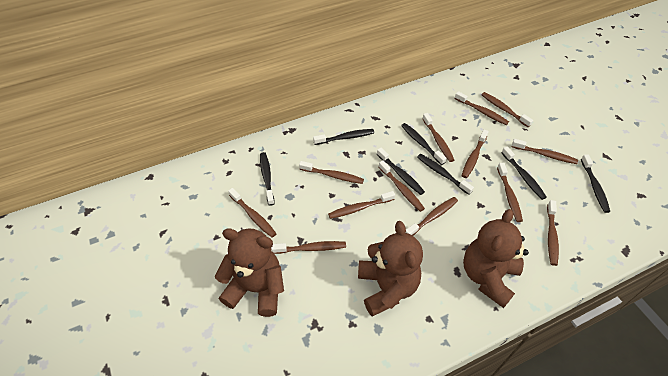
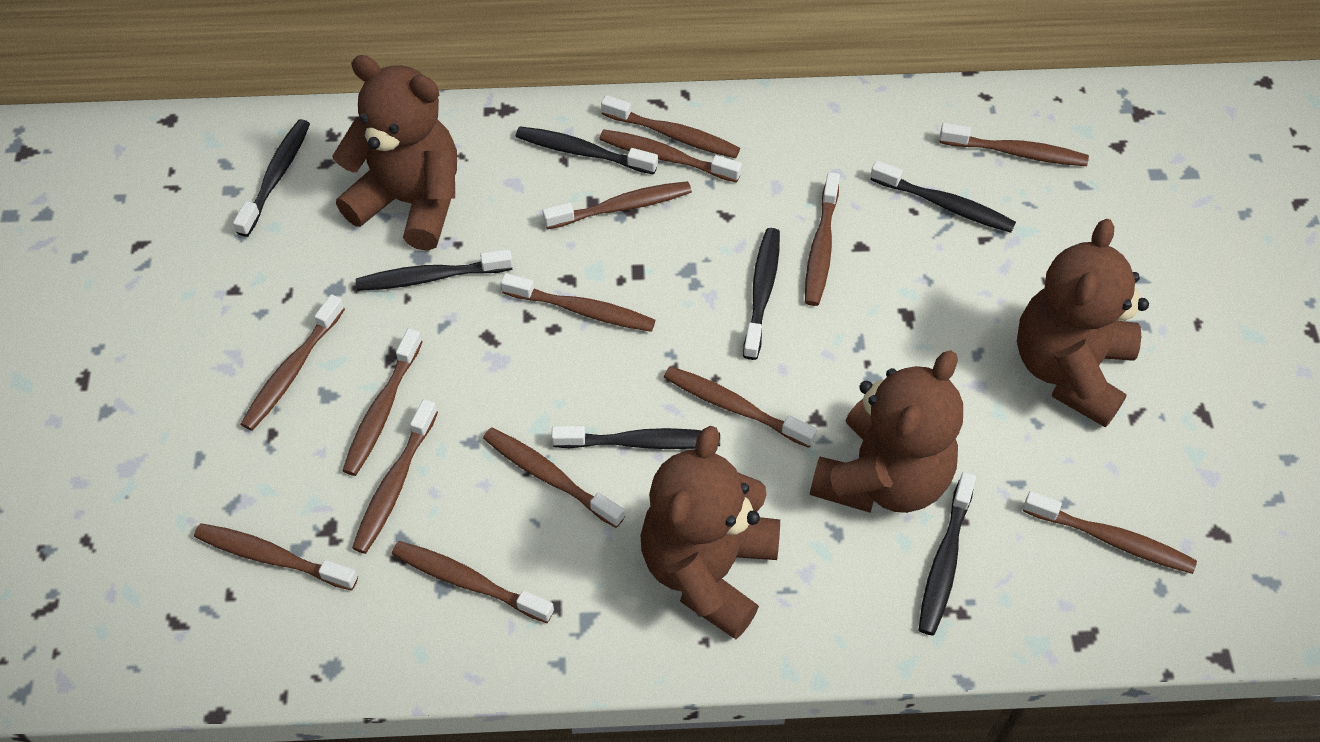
brown teddy bear: 3 -> 4
brown toothbrush: 13 -> 14

